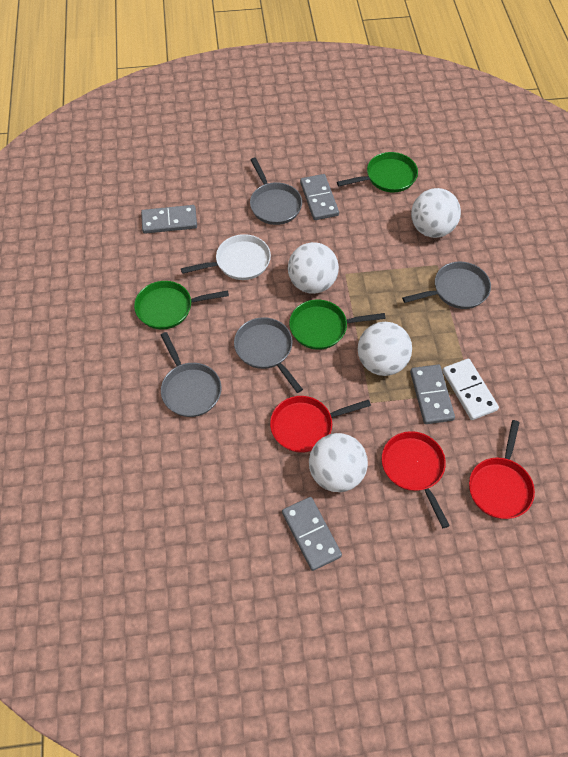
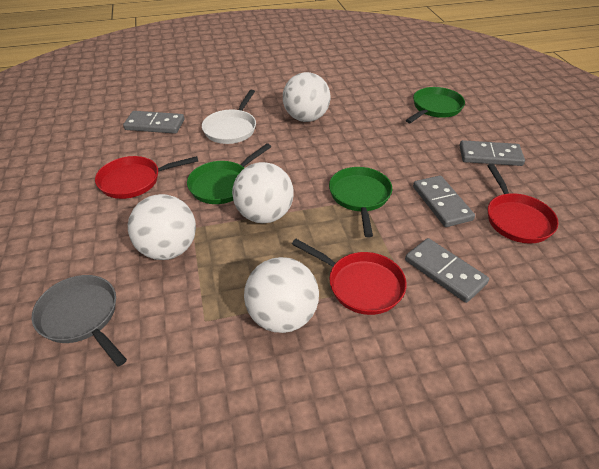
grey pan: 4 -> 1
white domino: 1 -> 0

